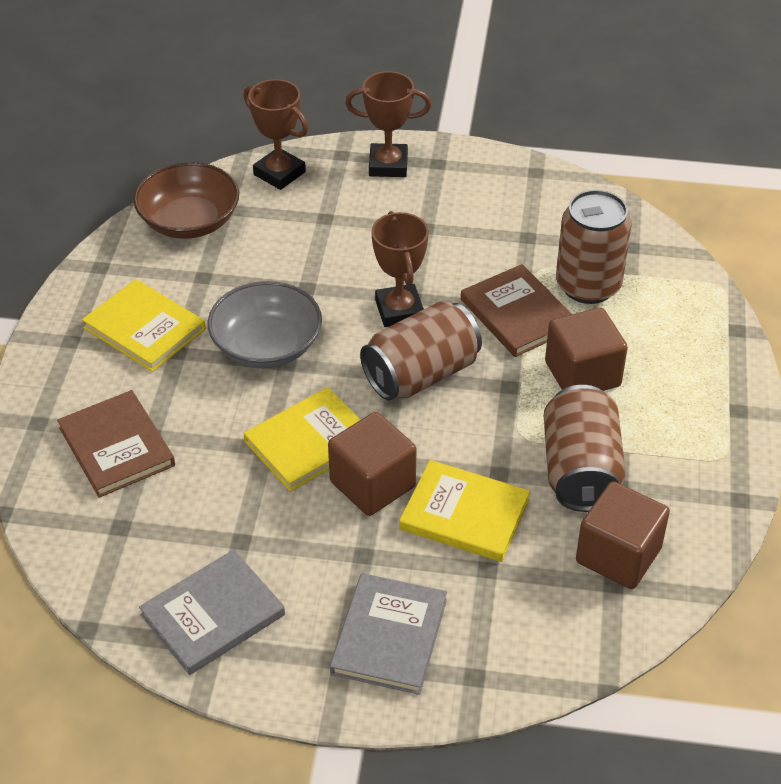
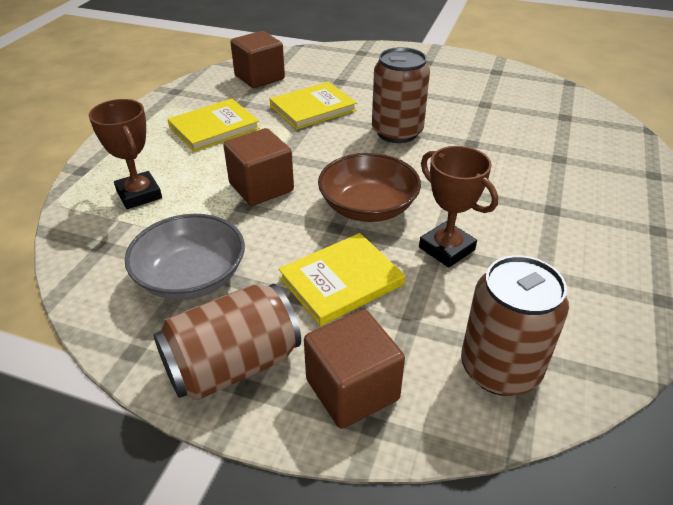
brown book: 2 -> 0
brown trophy: 3 -> 2
grey book: 2 -> 0

